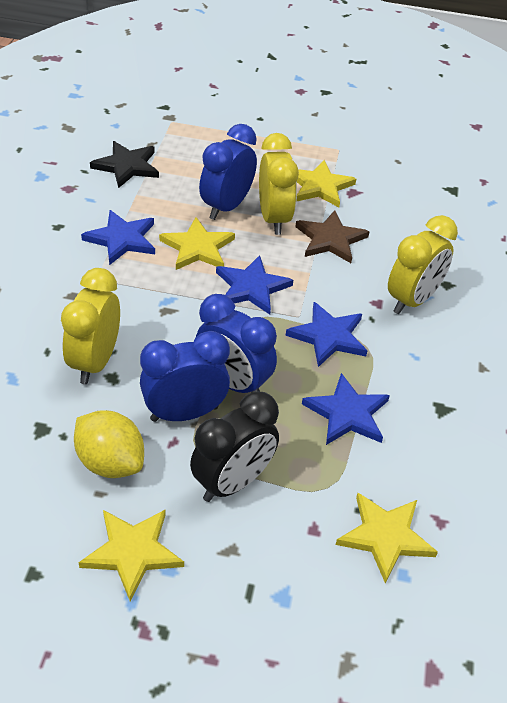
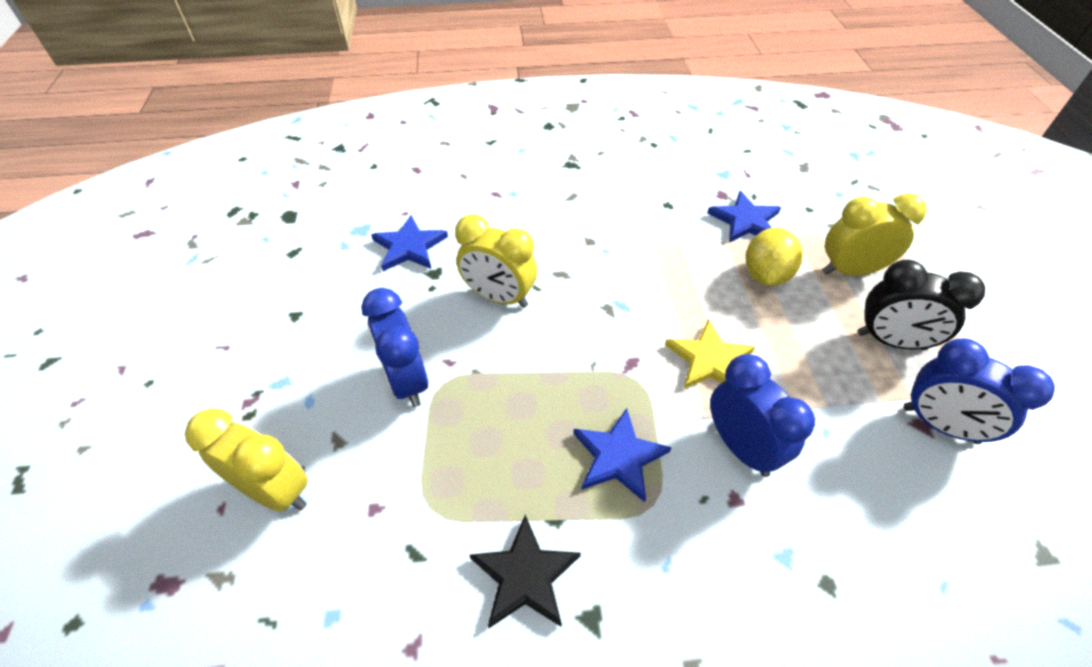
blue star: 4 -> 3
brown star: 1 -> 0
yellow star: 4 -> 1

